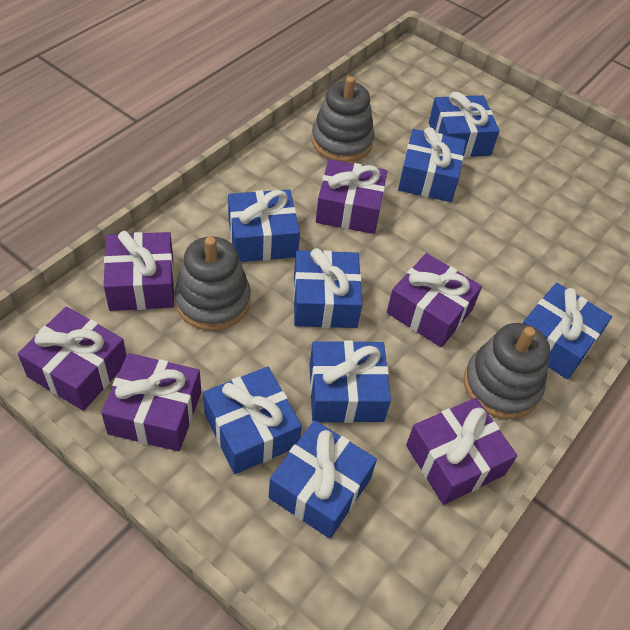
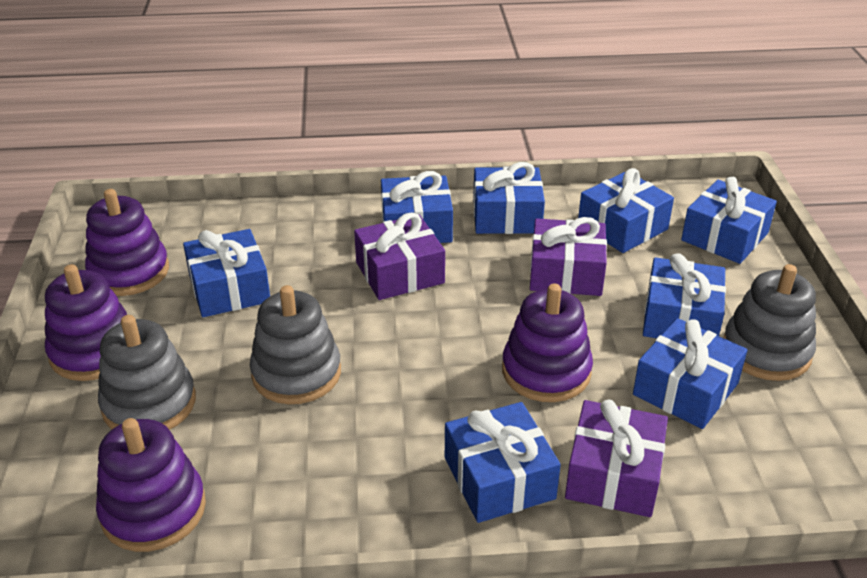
purple gift: 6 -> 3
purple stacking toy: 0 -> 4

